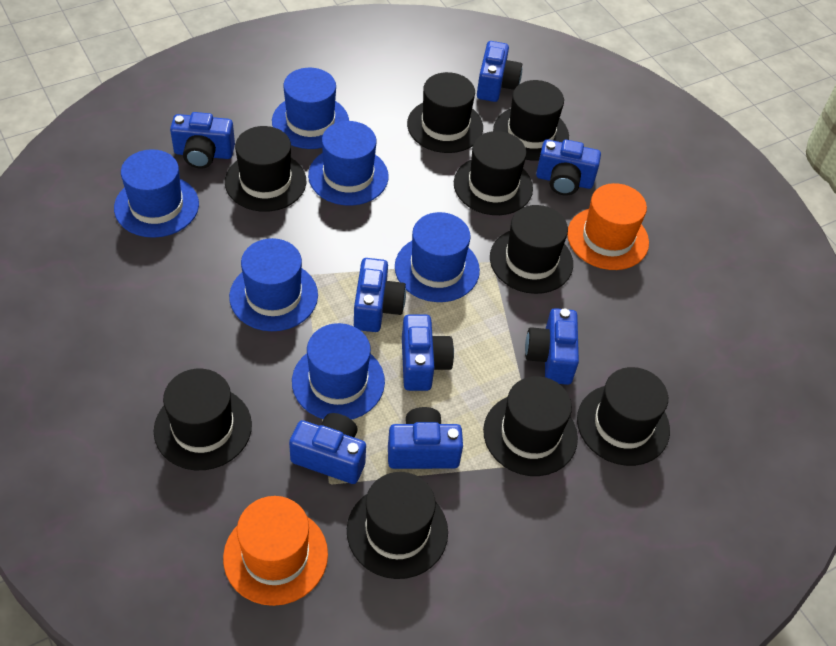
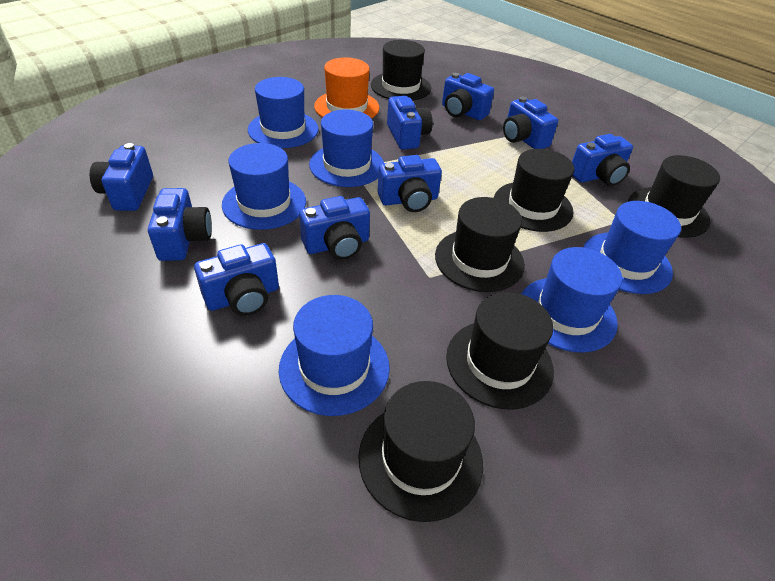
black hat: 9 -> 6
blue camera: 8 -> 9
orange hat: 2 -> 1

